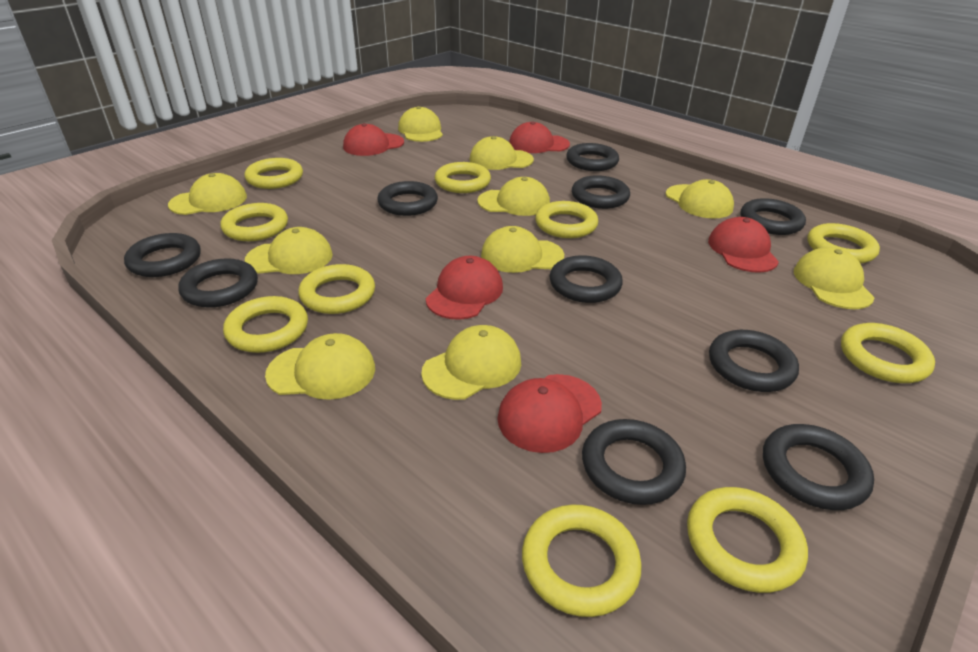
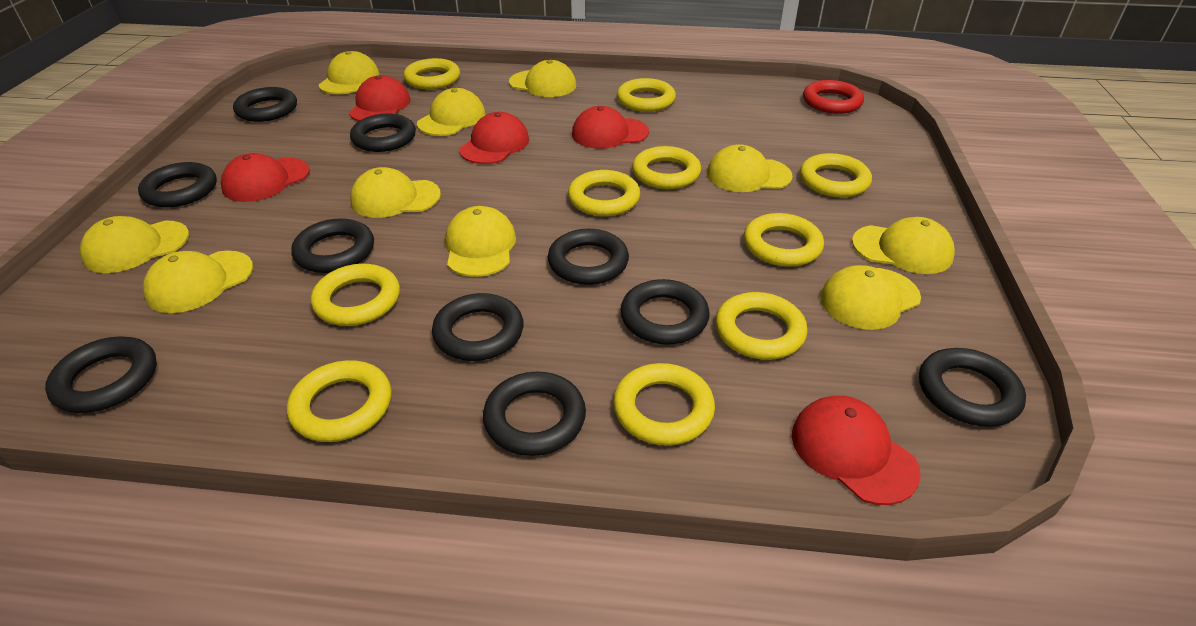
red ring: 0 -> 1

